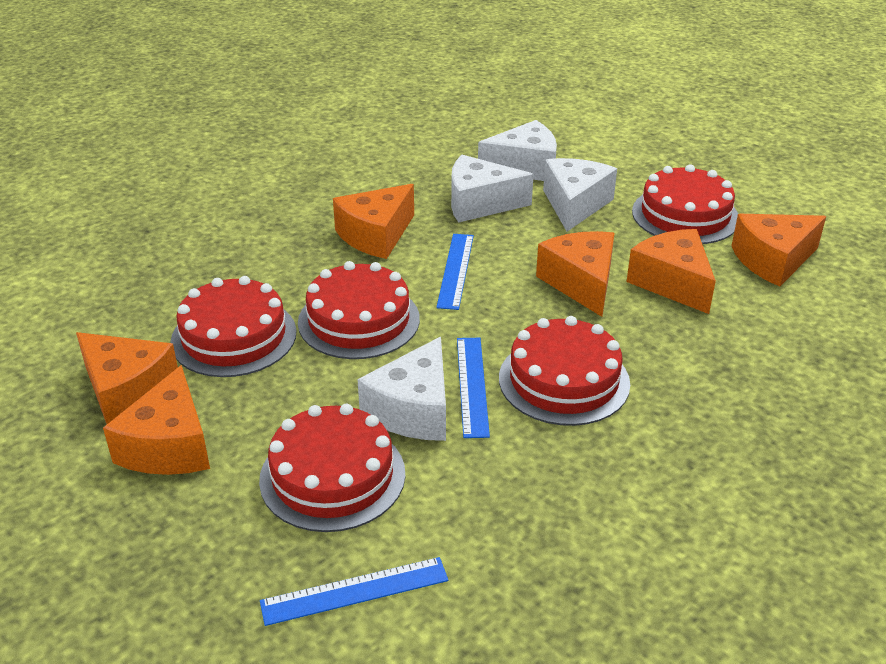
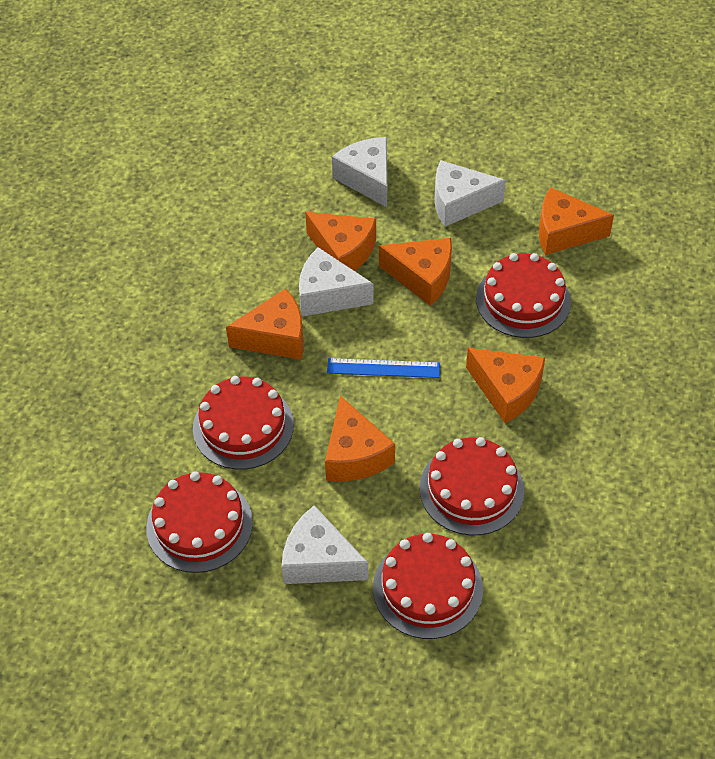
blue ruler: 3 -> 1

